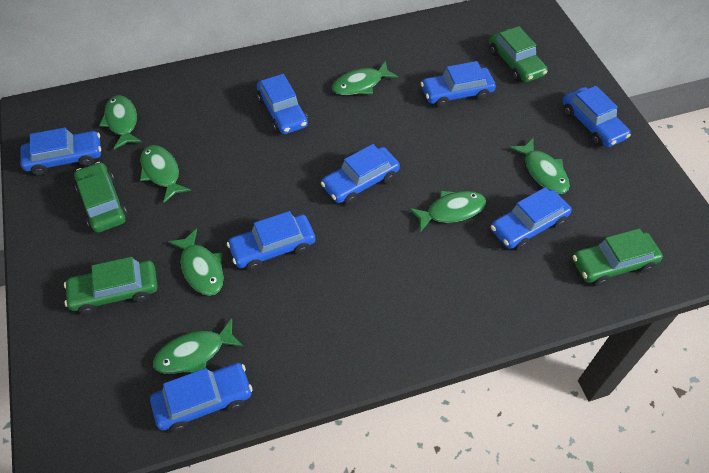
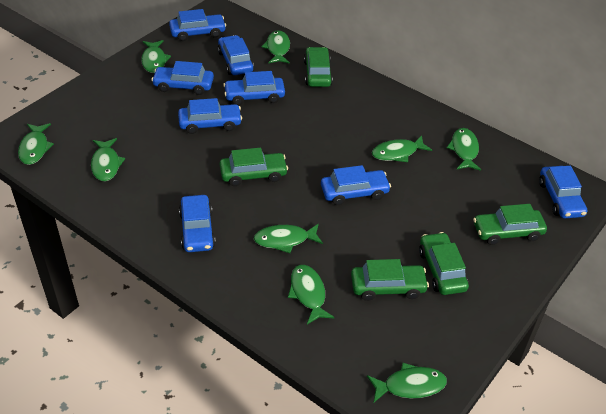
green car: 4 -> 5
green fish: 7 -> 9

